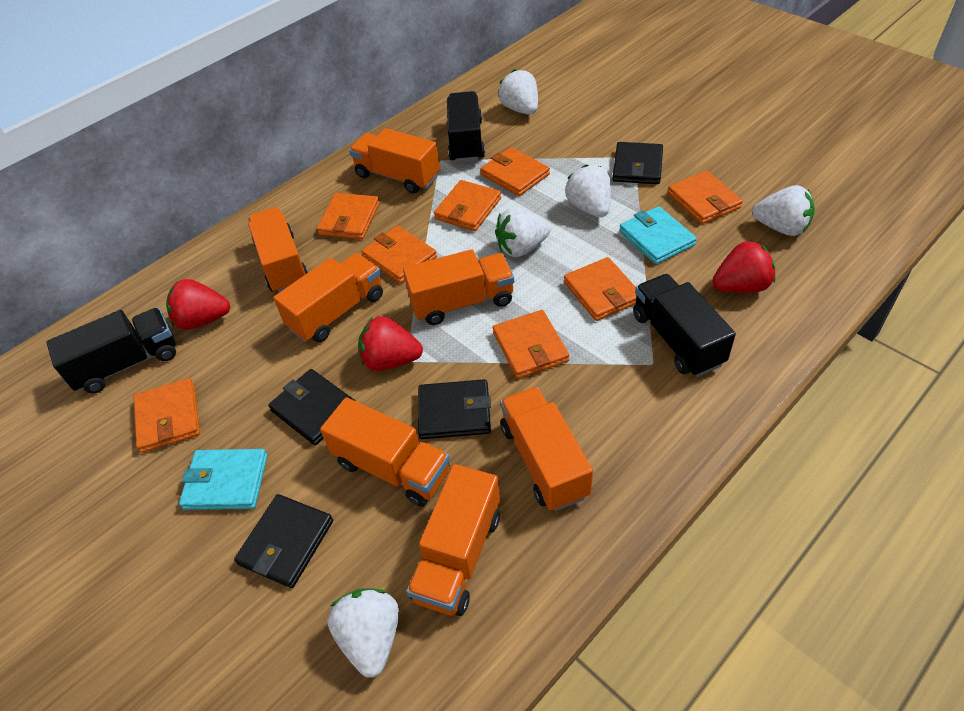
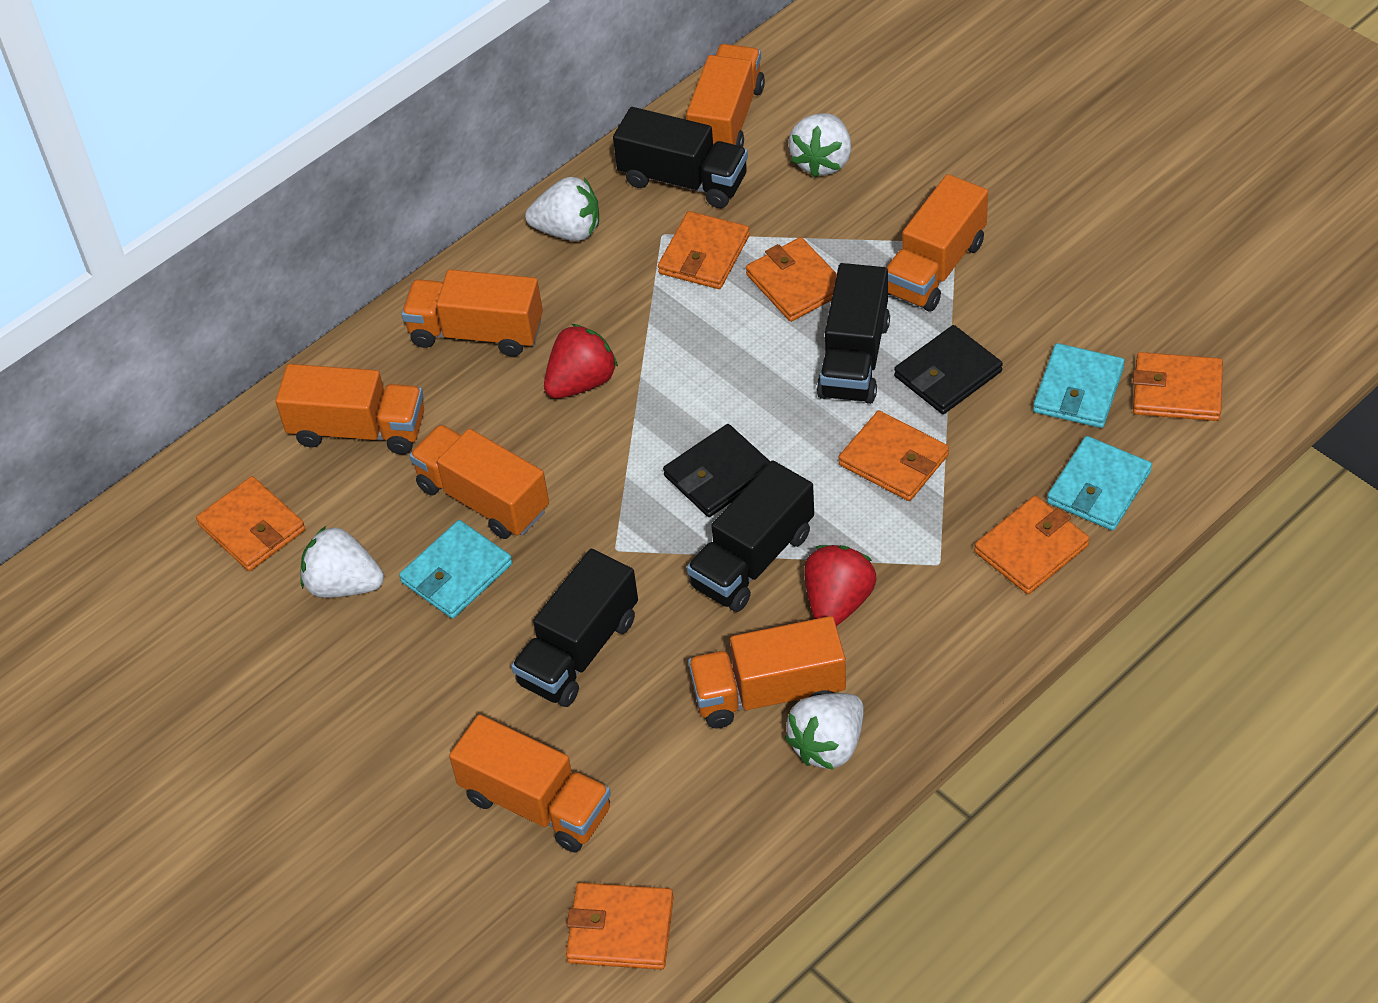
black truck: 3 -> 4
black wallet: 4 -> 2
orange wallet: 8 -> 7
red strawberry: 3 -> 2
turquoise wallet: 2 -> 3
white strawberry: 5 -> 4

